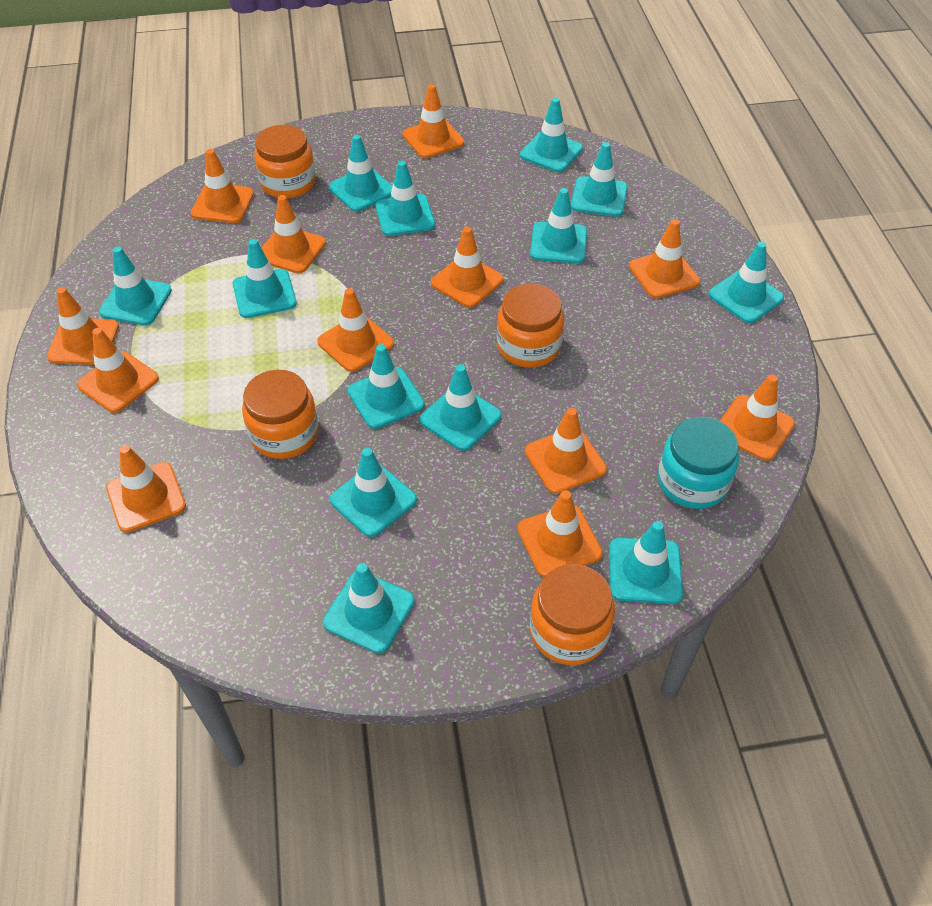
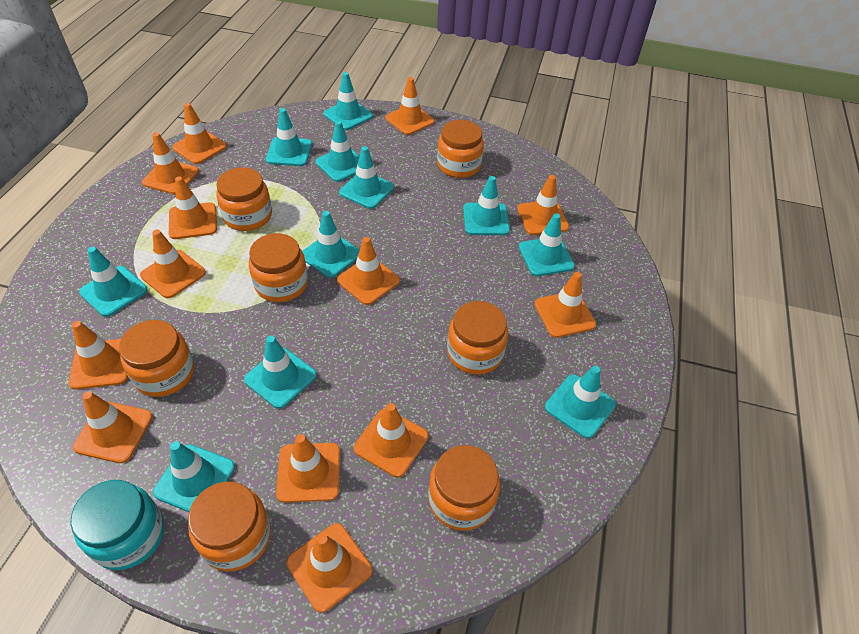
orange jar: 4 -> 7
orange traffic cone: 12 -> 13
turquoise traffic cone: 13 -> 11

